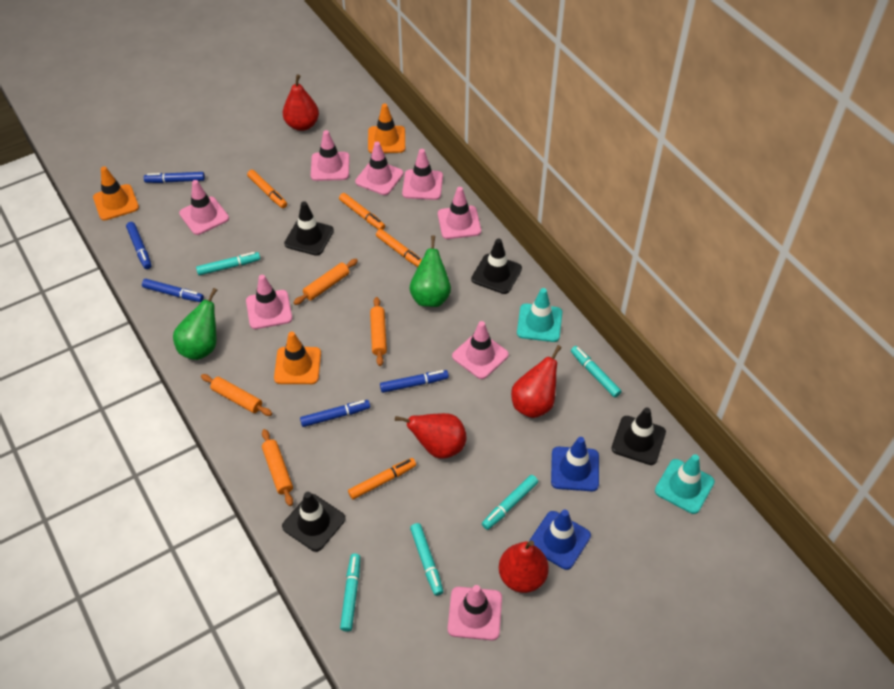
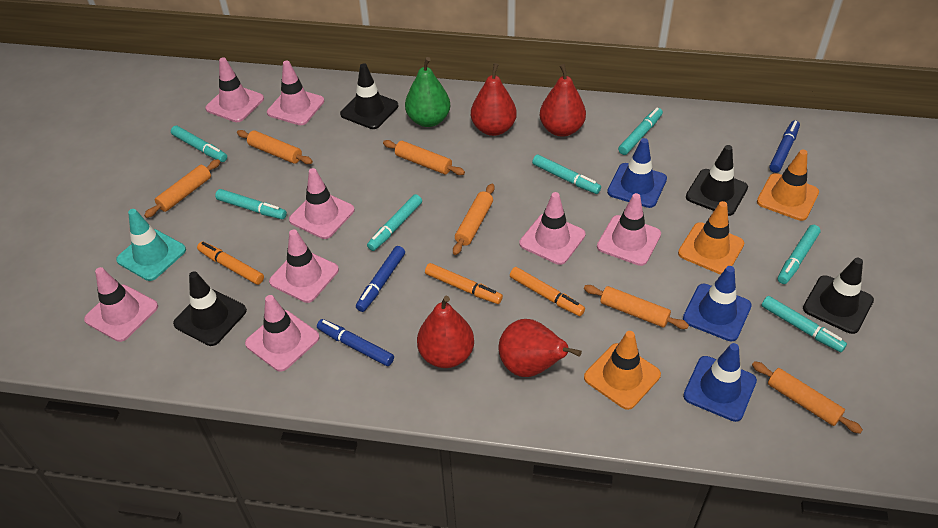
blue marker: 5 -> 3
blue traffic cone: 2 -> 3
green pear: 2 -> 1
orange marker: 4 -> 3
orange rolling pin: 4 -> 6
turquoise marker: 5 -> 7
turquoise traffic cone: 2 -> 1

